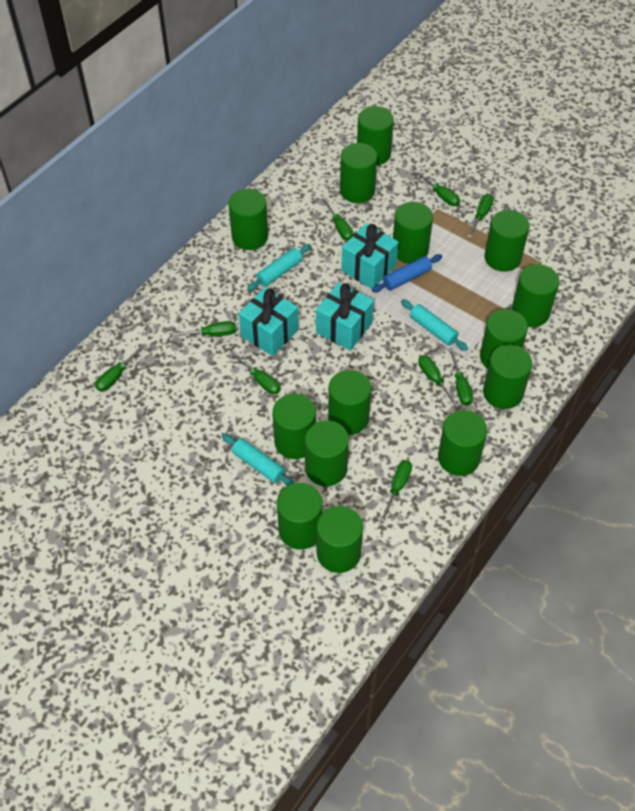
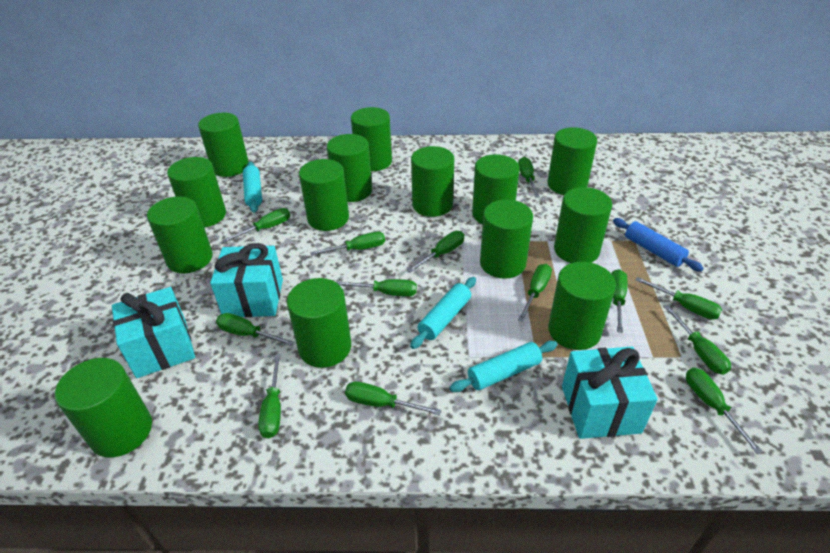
green screwdriver: 9 -> 13

